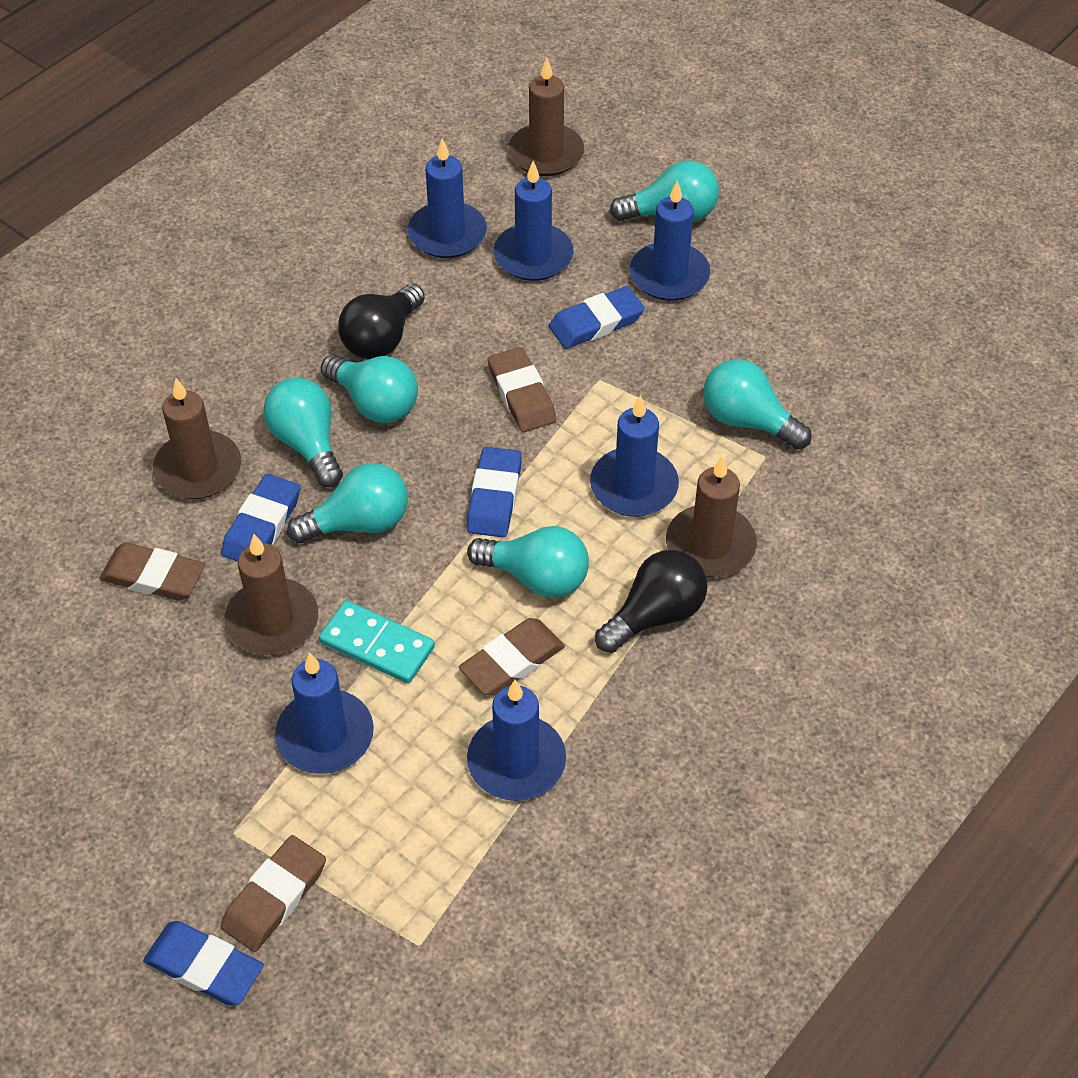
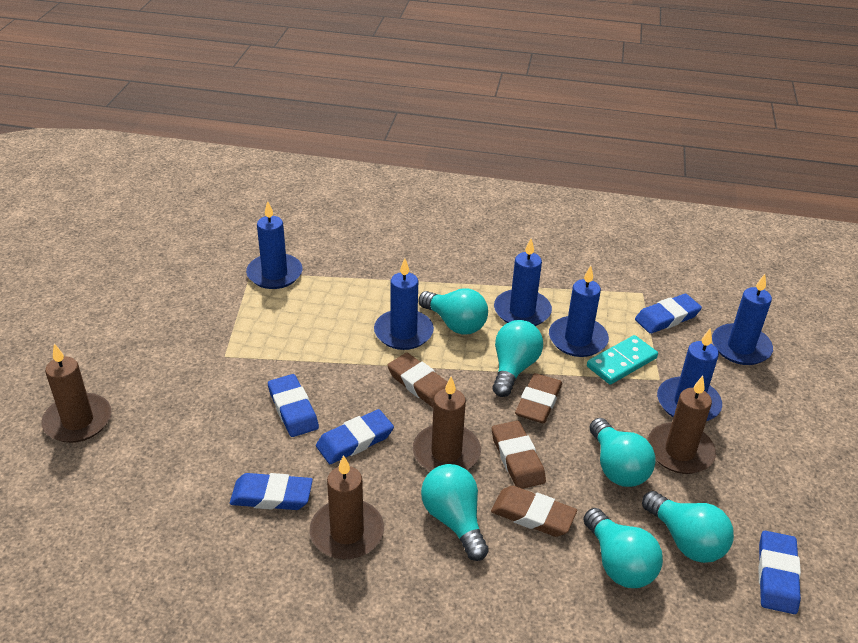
black light bulb: 2 -> 0
blue eraser: 4 -> 5

